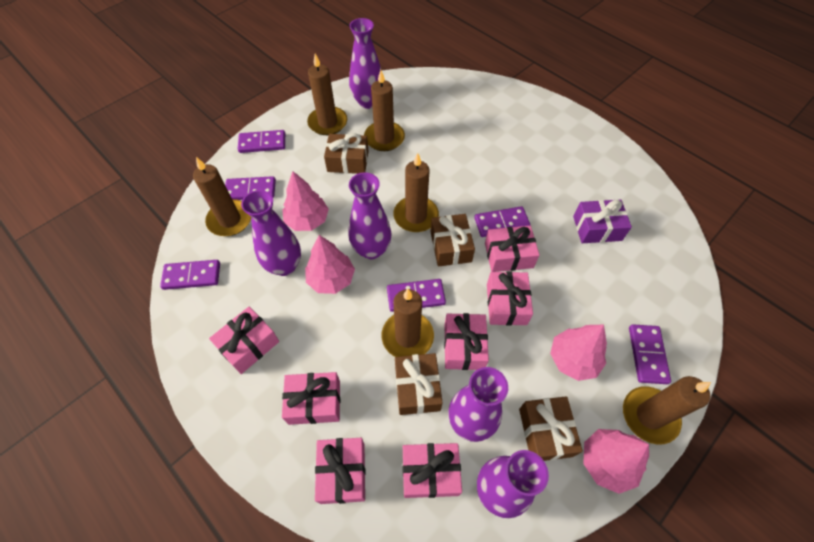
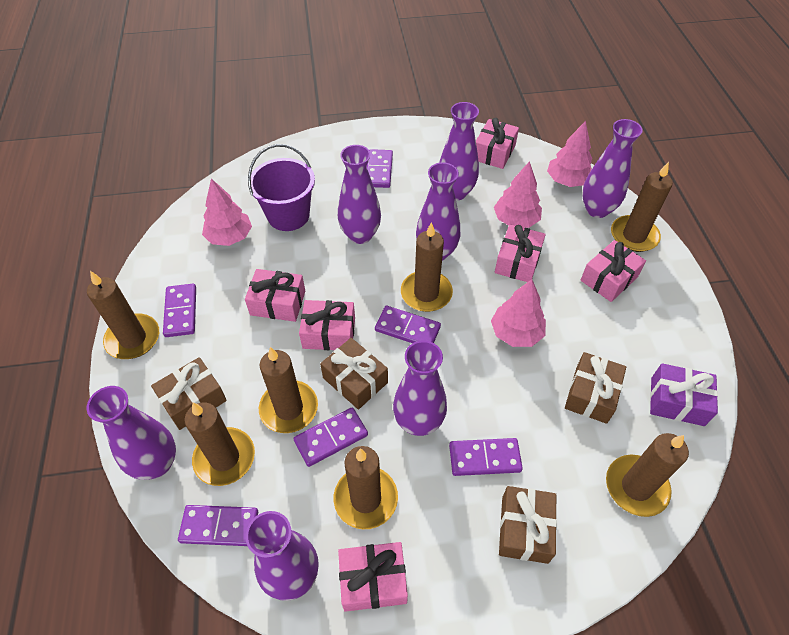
brown candle: 6 -> 7
pink gift: 7 -> 6
purple bucket: 0 -> 1
purple vase: 5 -> 7

